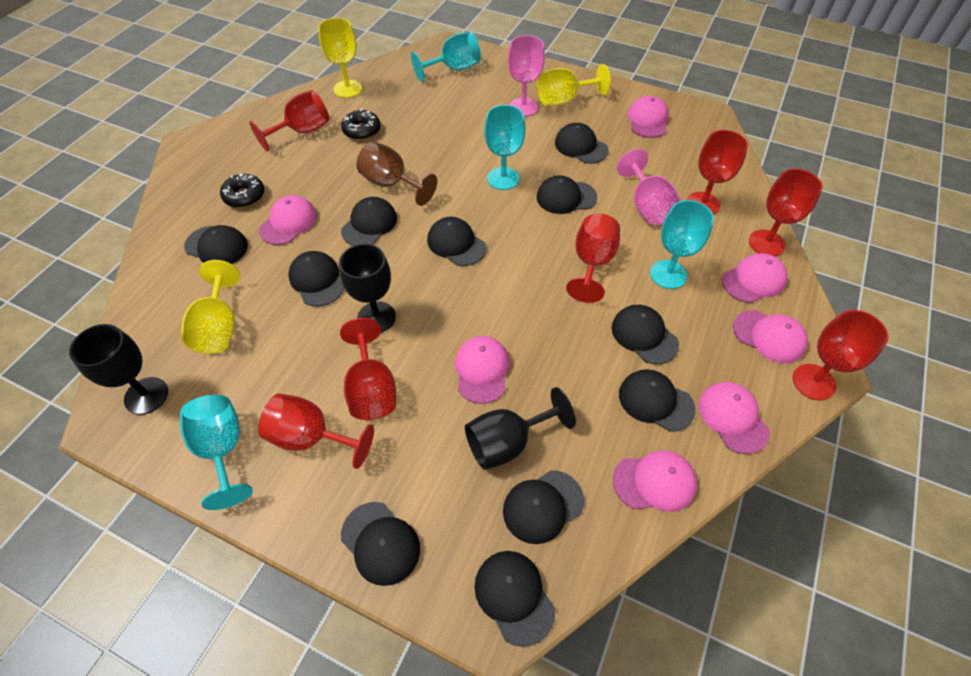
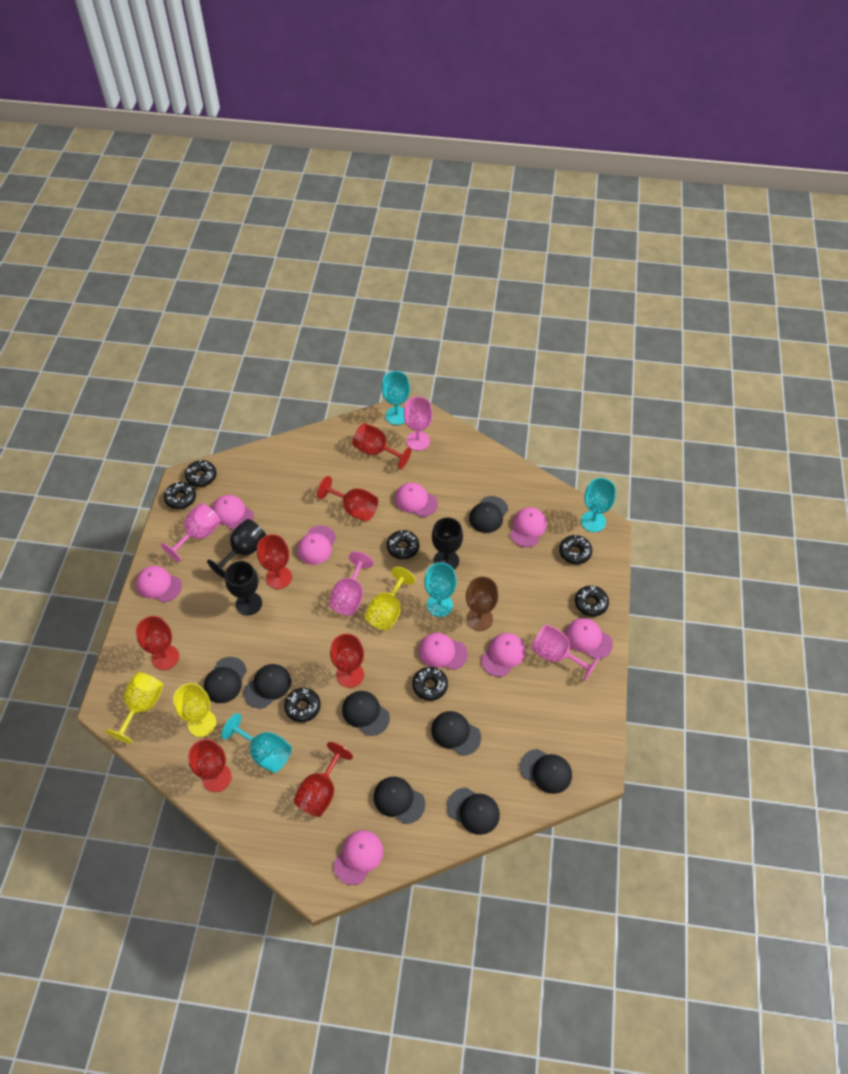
black cap: 11 -> 8
black donut: 2 -> 7
pink cap: 7 -> 9
pink goblet: 2 -> 4

